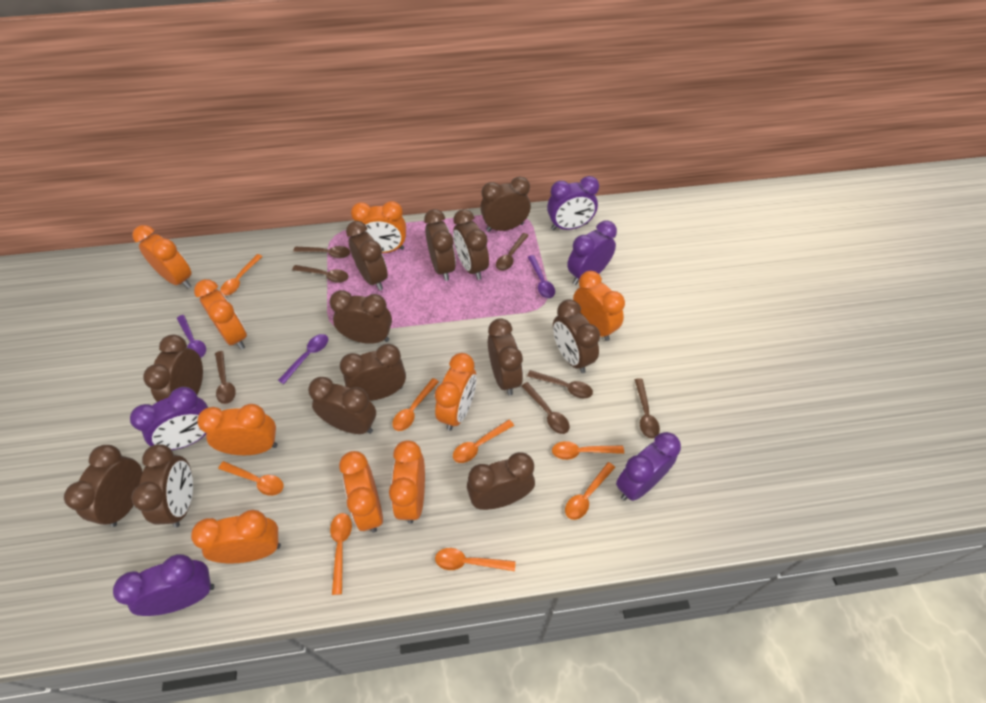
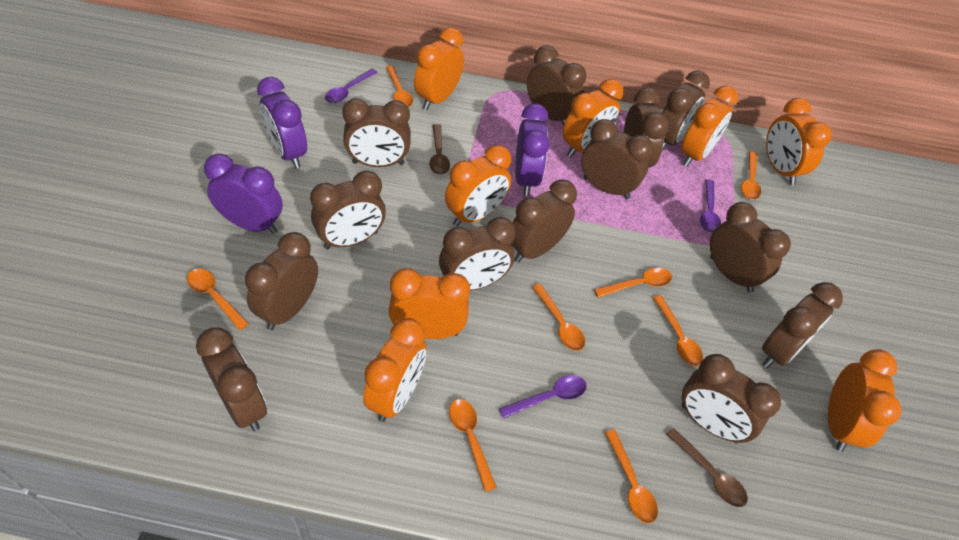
brown spoon: 7 -> 2
orange clock: 9 -> 8
purple clock: 5 -> 3

